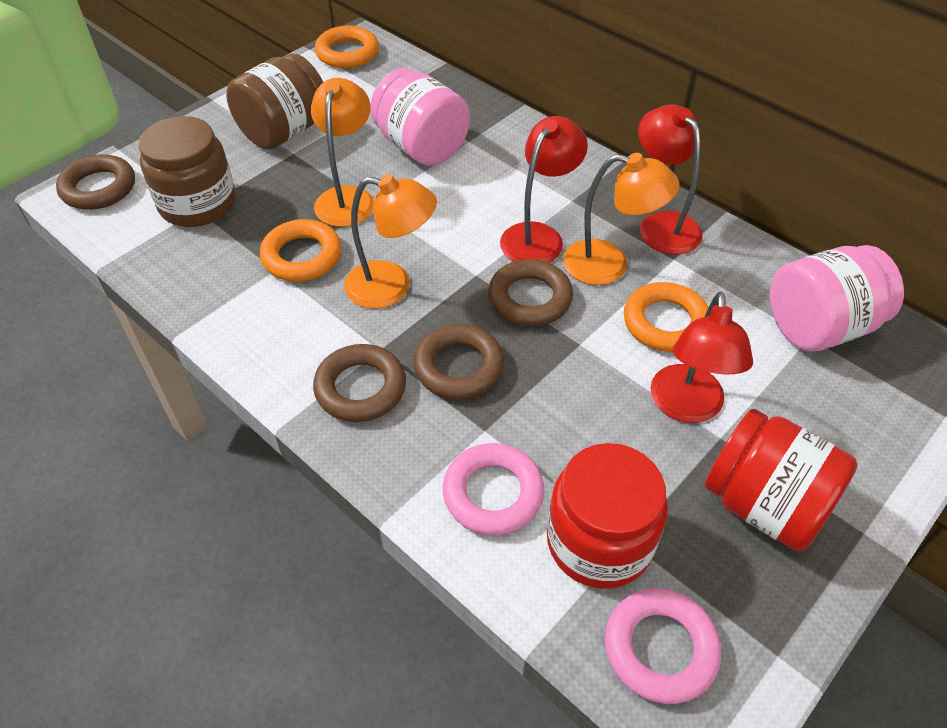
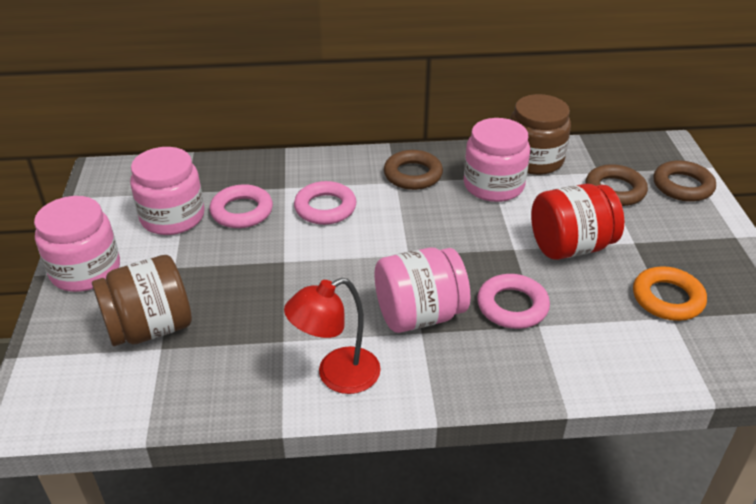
brown ring: 4 -> 3
orange lamp: 3 -> 0
orange ring: 3 -> 1
pink jar: 2 -> 4
pink ring: 2 -> 3
red jar: 2 -> 1
red lamp: 3 -> 1

